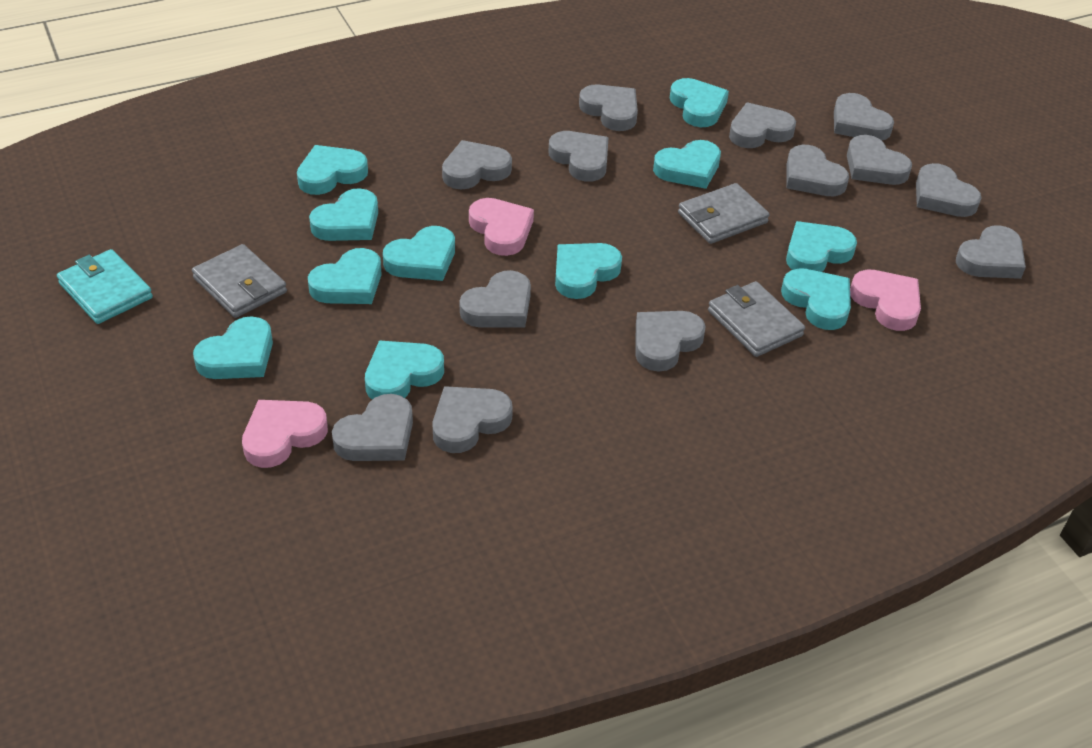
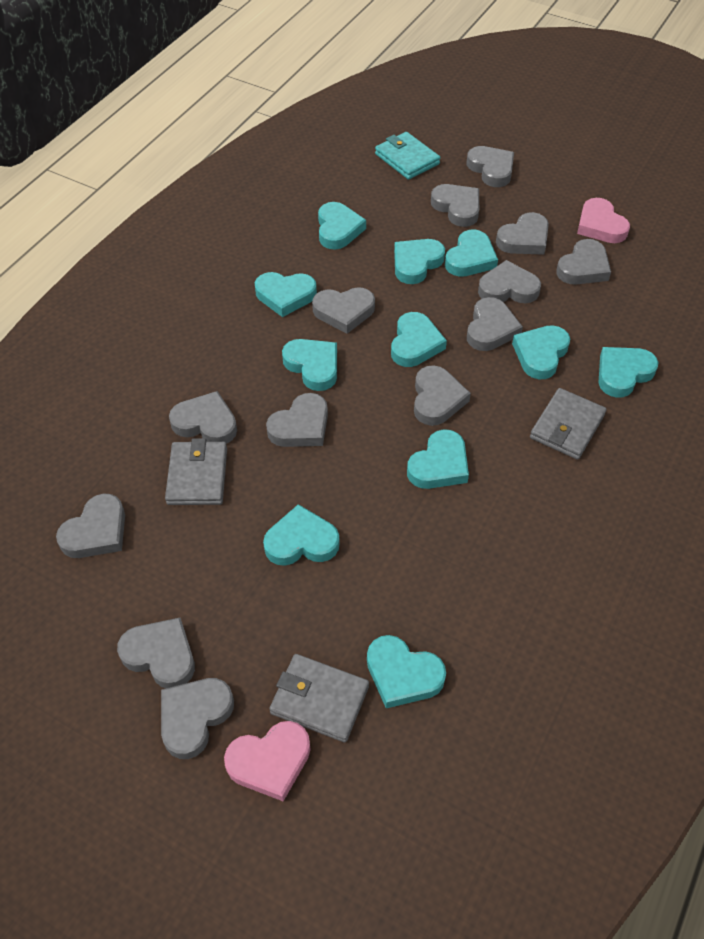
pink heart: 3 -> 2

